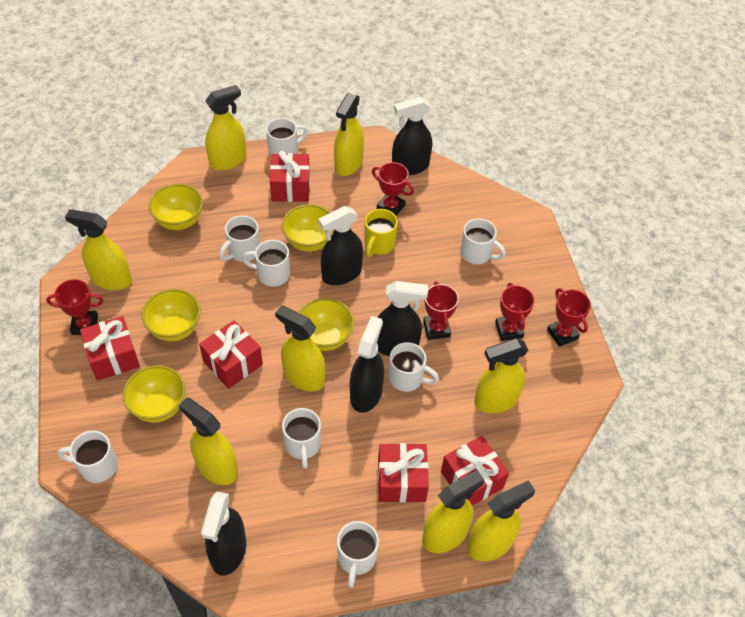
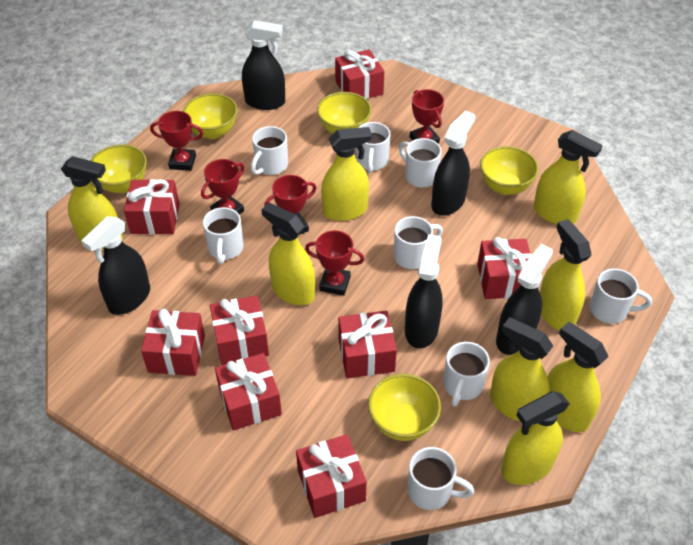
red gift: 5 -> 8
yellow mug: 1 -> 0

